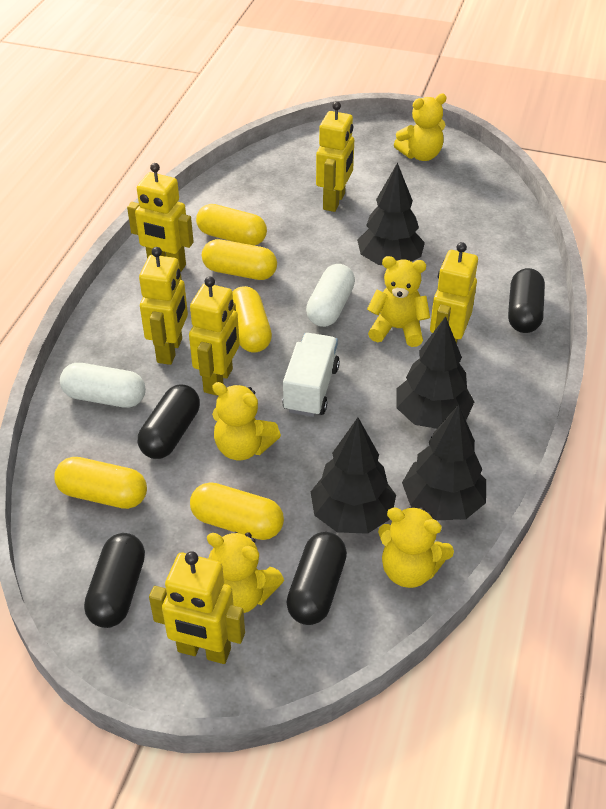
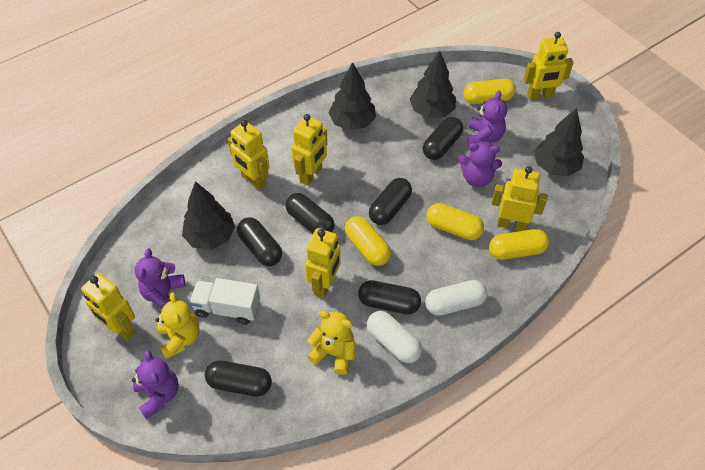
black capsule: 4 -> 6
purple teddy bear: 0 -> 4
yellow capsule: 5 -> 4
yellow teddy bear: 5 -> 2

